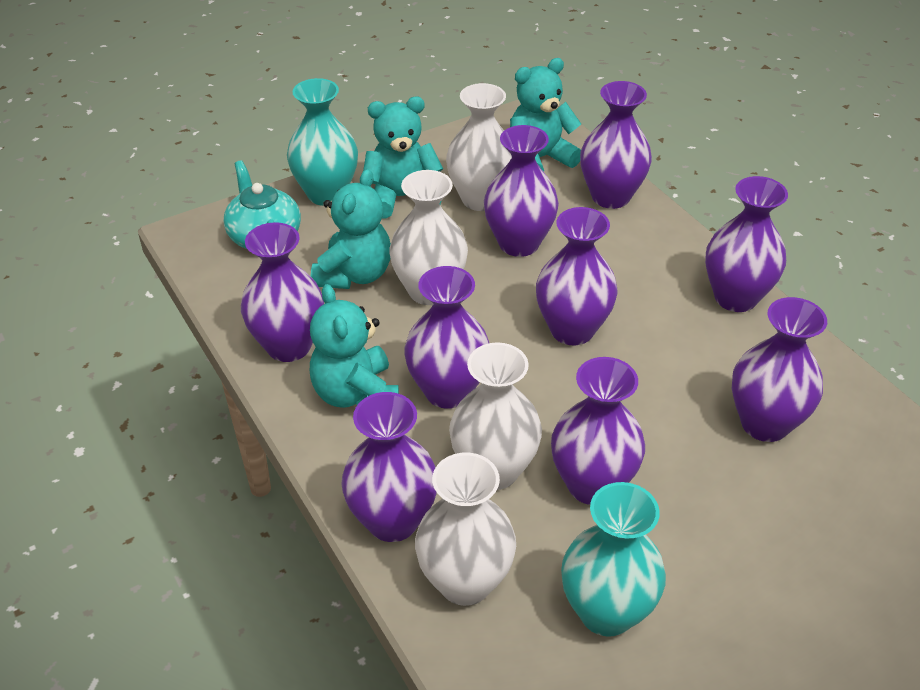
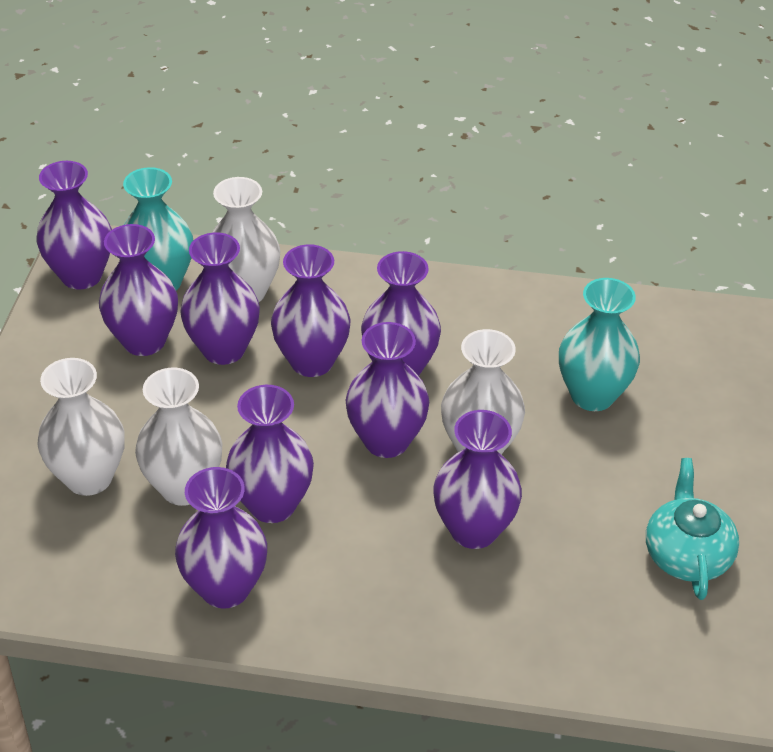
turquoise teddy bear: 4 -> 0

